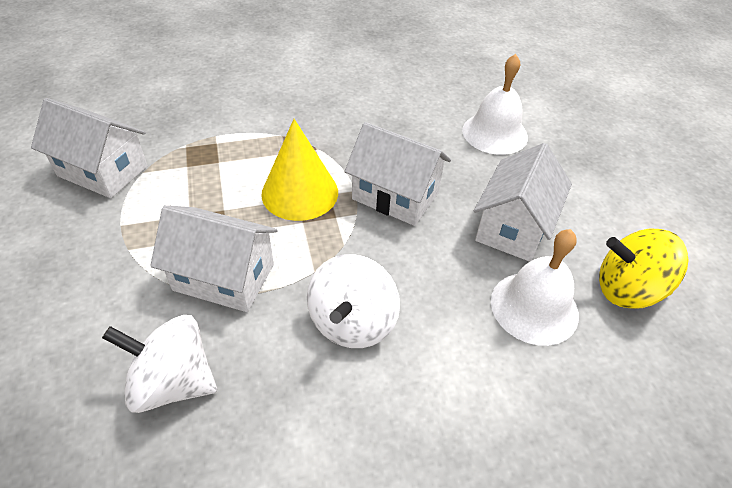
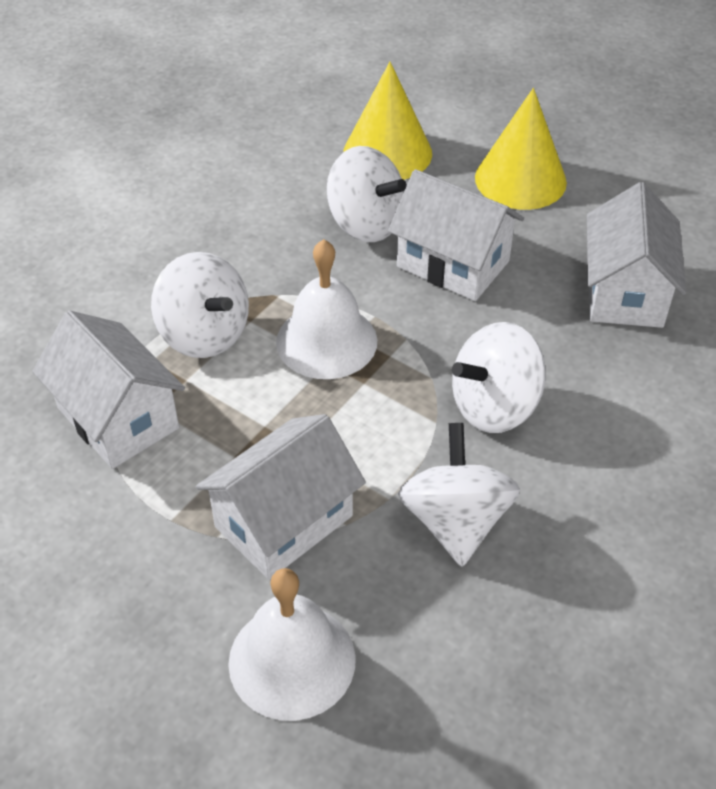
white spinning top: 2 -> 4
yellow cone: 1 -> 2
yellow spinning top: 1 -> 0

